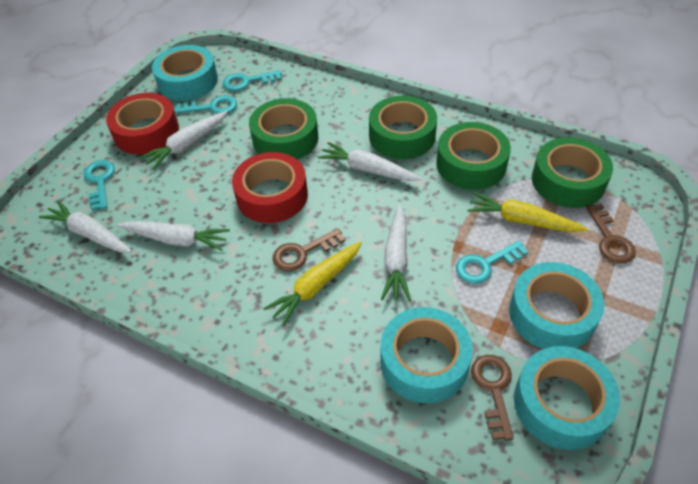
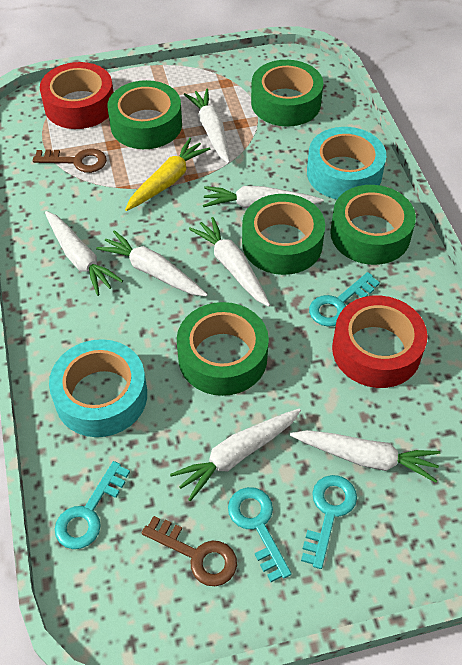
brown key: 3 -> 2
green tape: 4 -> 5
turquoise tape: 4 -> 2
white carrot: 5 -> 7
yellow carrot: 2 -> 1

